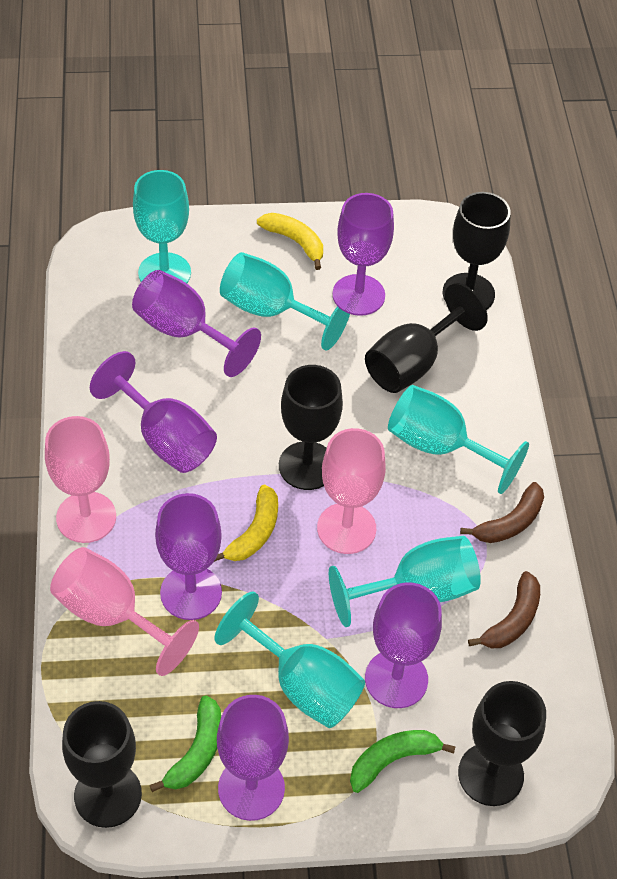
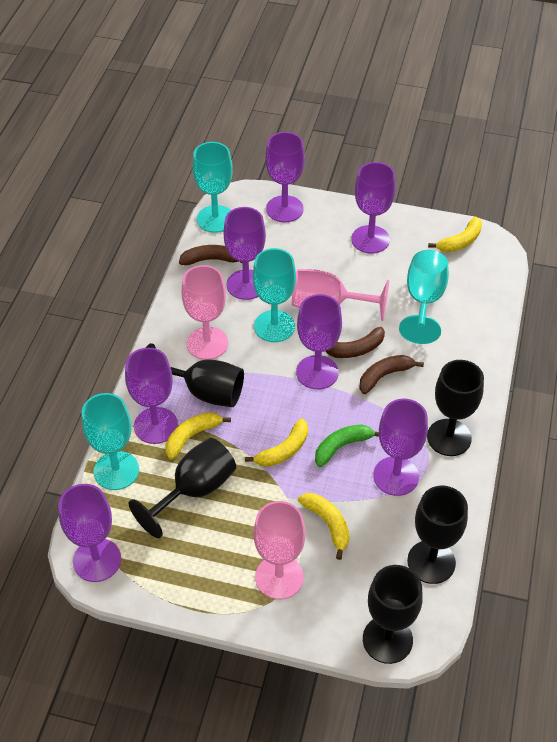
brown banana: 2 -> 3
green banana: 2 -> 1
purple goblet: 6 -> 7
turquoise goblet: 5 -> 4
yellow banana: 2 -> 4

